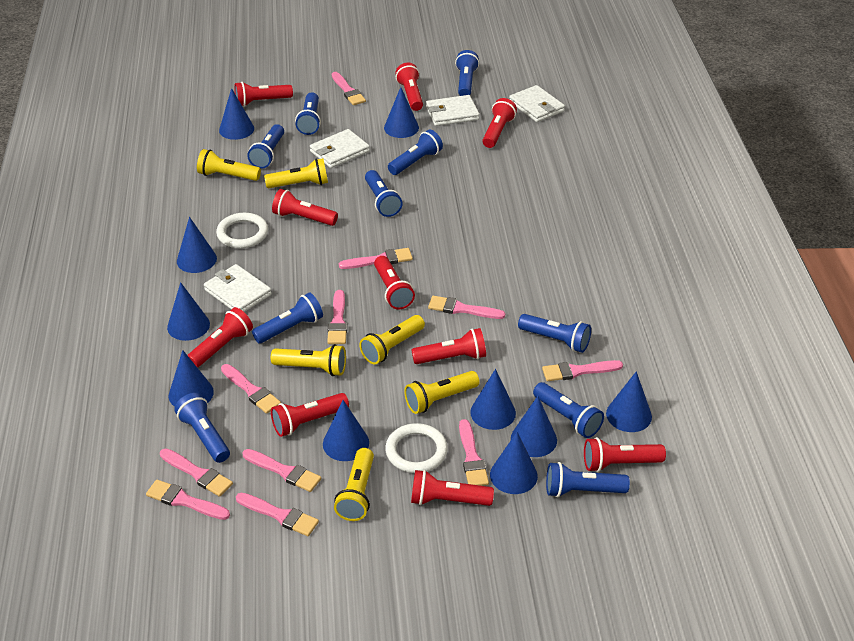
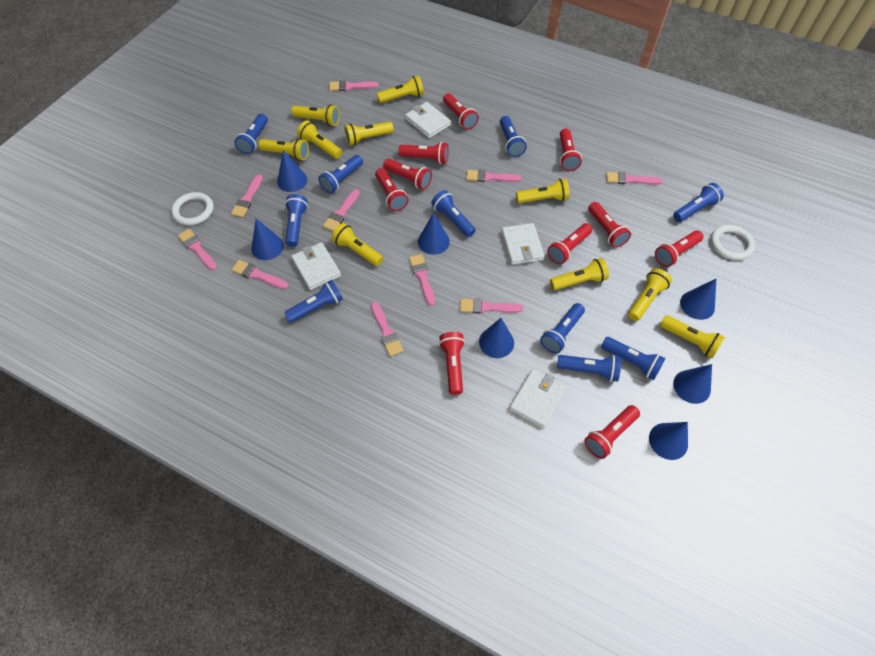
blue cone: 10 -> 7
pink brush: 11 -> 10
yellow flashlight: 6 -> 10

